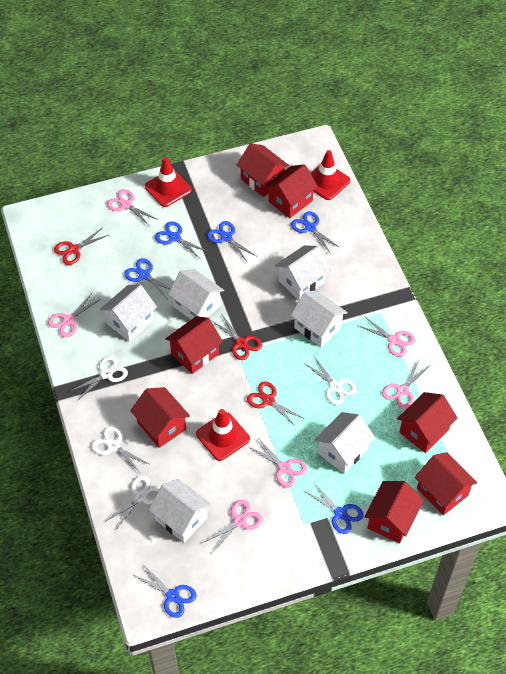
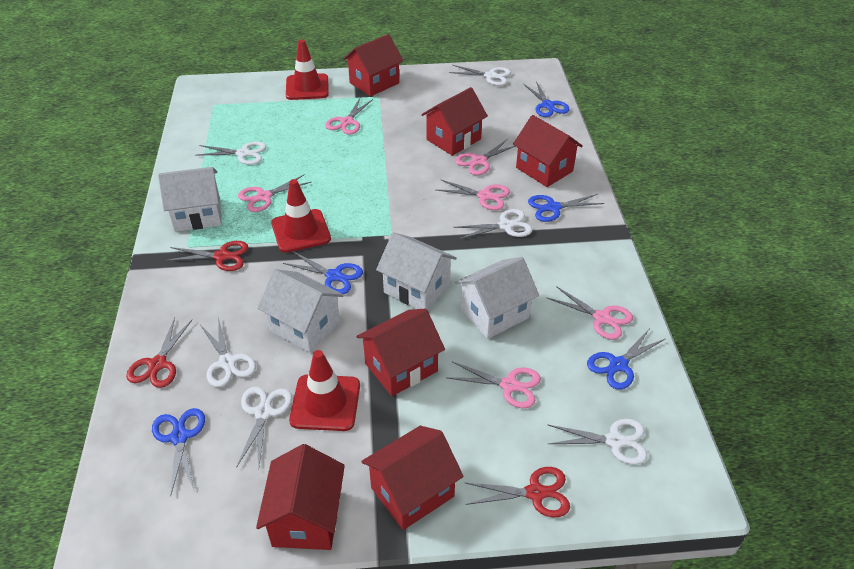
blue scissors: 6 -> 5
red house: 7 -> 6
white house: 6 -> 4
white scissors: 4 -> 6

